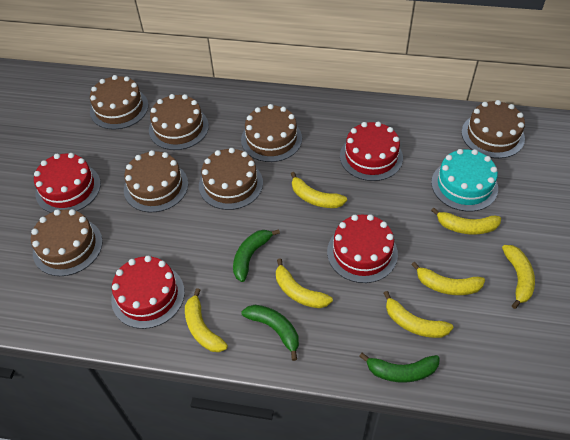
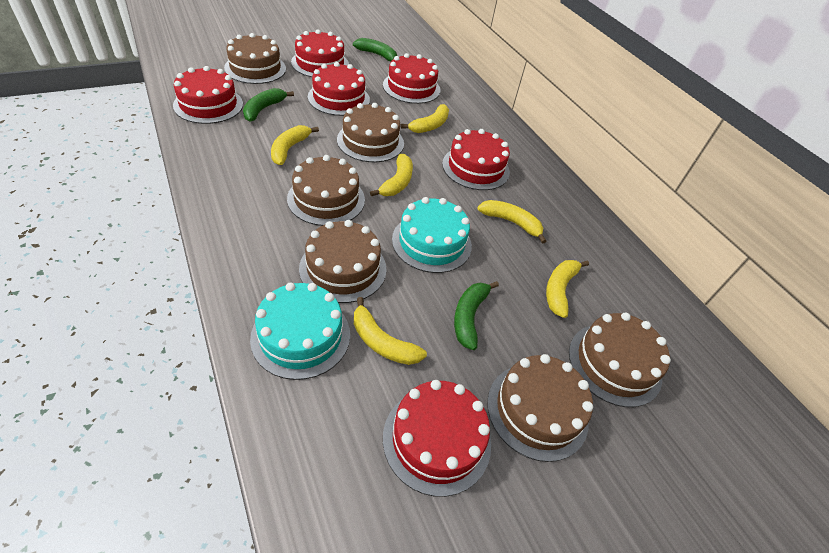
brown cake: 7 -> 6
red cake: 4 -> 6
turquoise cake: 1 -> 2
yellow banana: 7 -> 6

